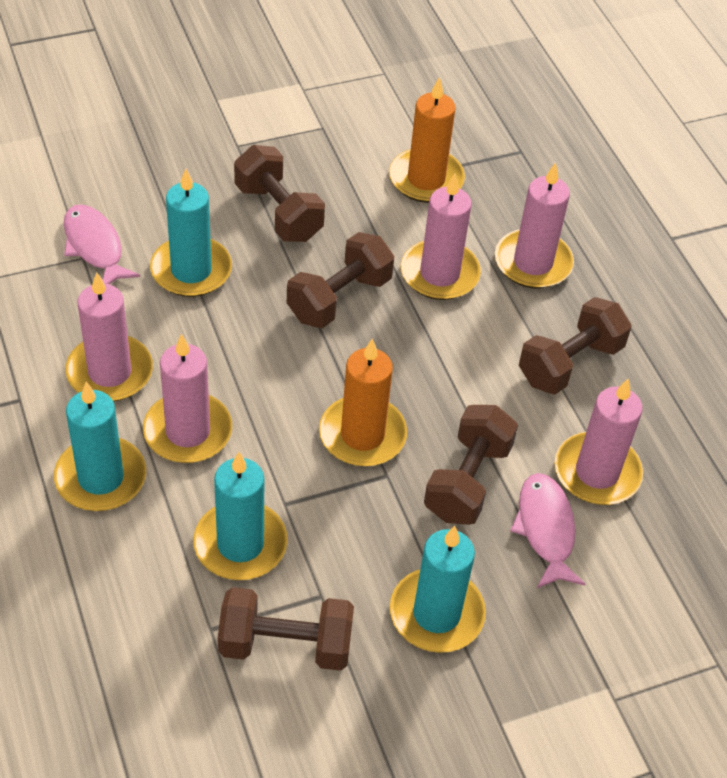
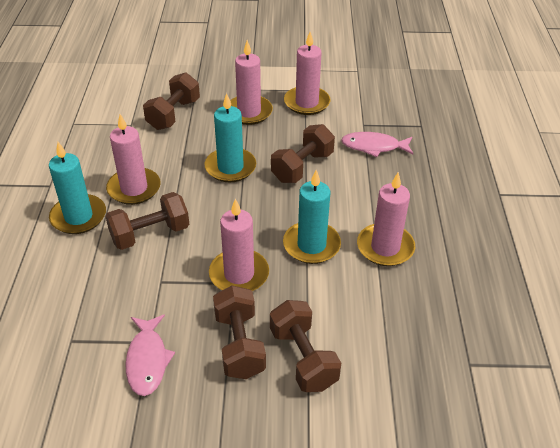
orange candle: 2 -> 0
turquoise candle: 4 -> 3

